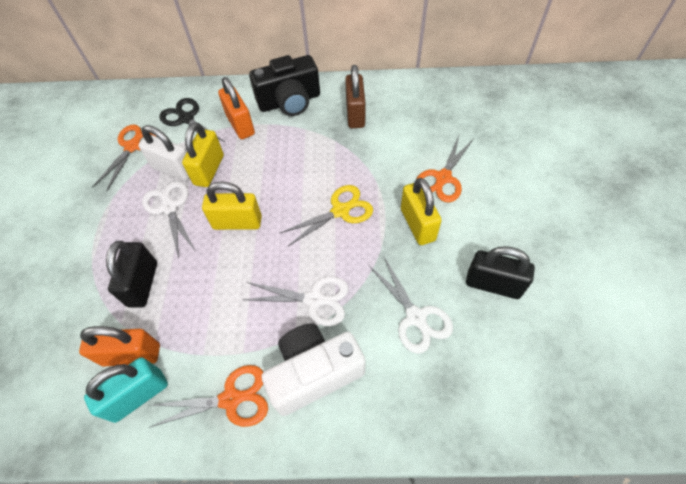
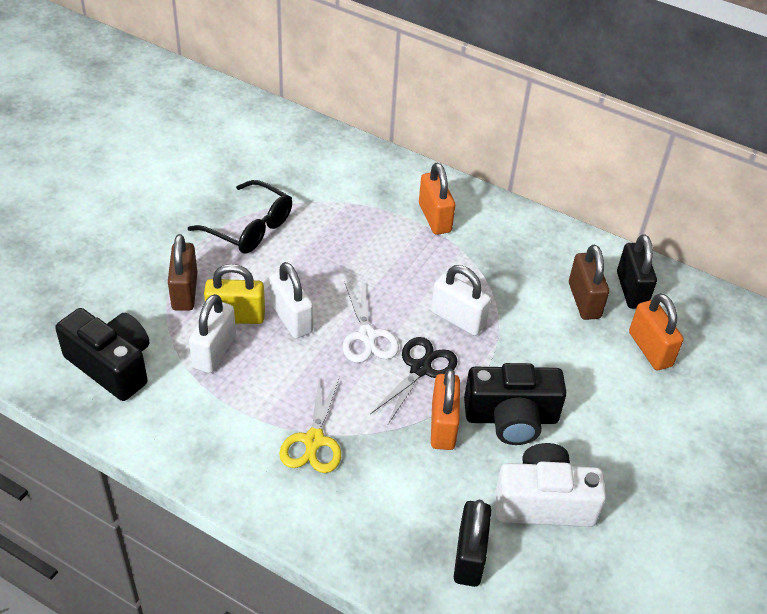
black camera: 1 -> 2
black glasses: 0 -> 1
brown padlock: 1 -> 2
orange padlock: 2 -> 3
orange scissors: 3 -> 0
turquoise padlock: 1 -> 0
white padlock: 1 -> 3
white scissors: 3 -> 1
yellow padlock: 3 -> 1

